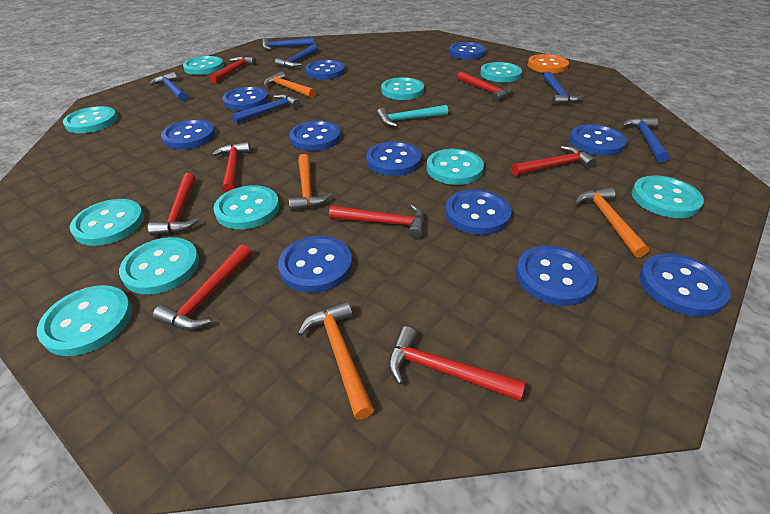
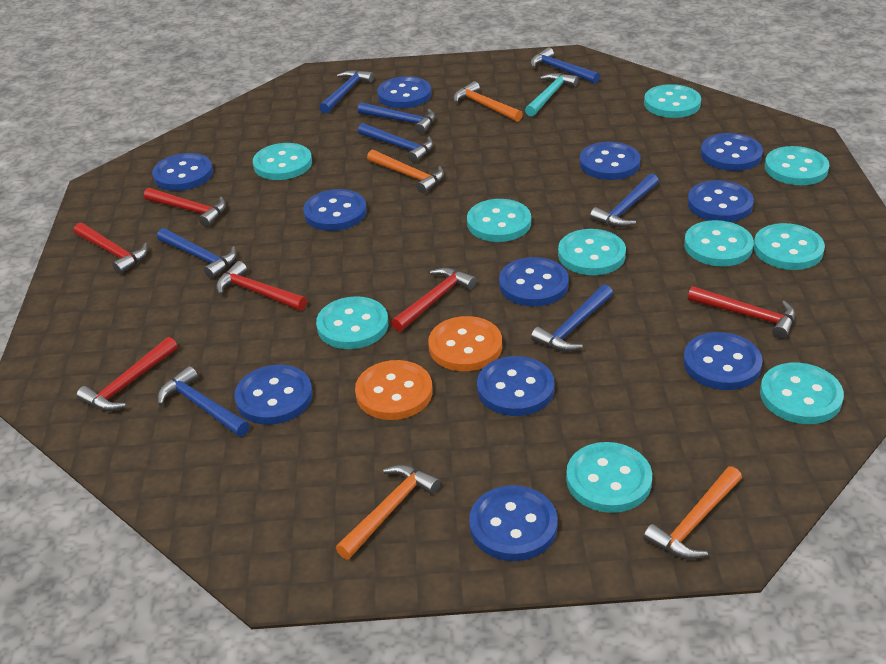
blue hammer: 6 -> 8
orange button: 1 -> 2
red hammer: 8 -> 6

